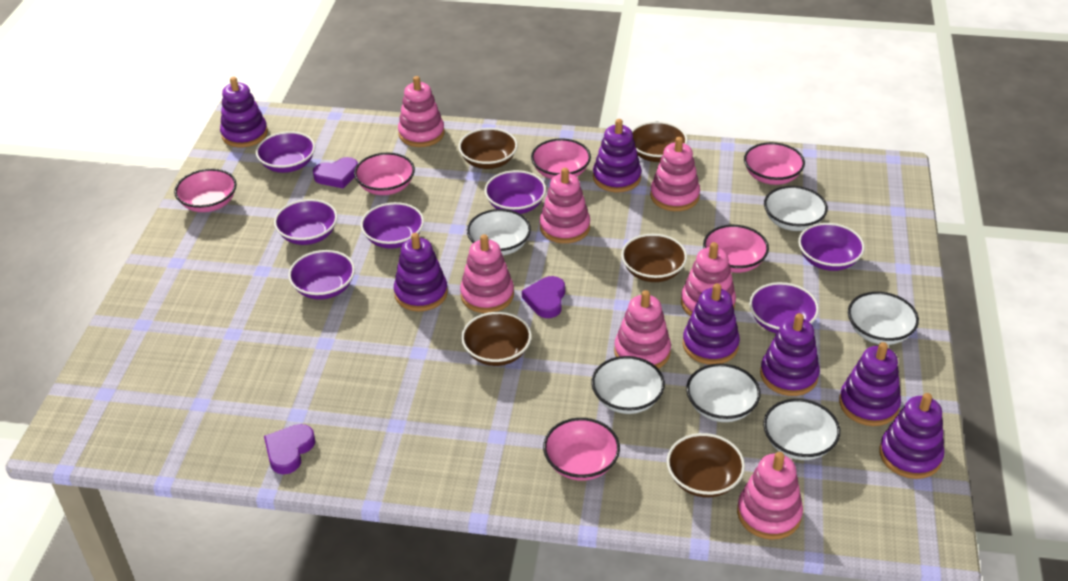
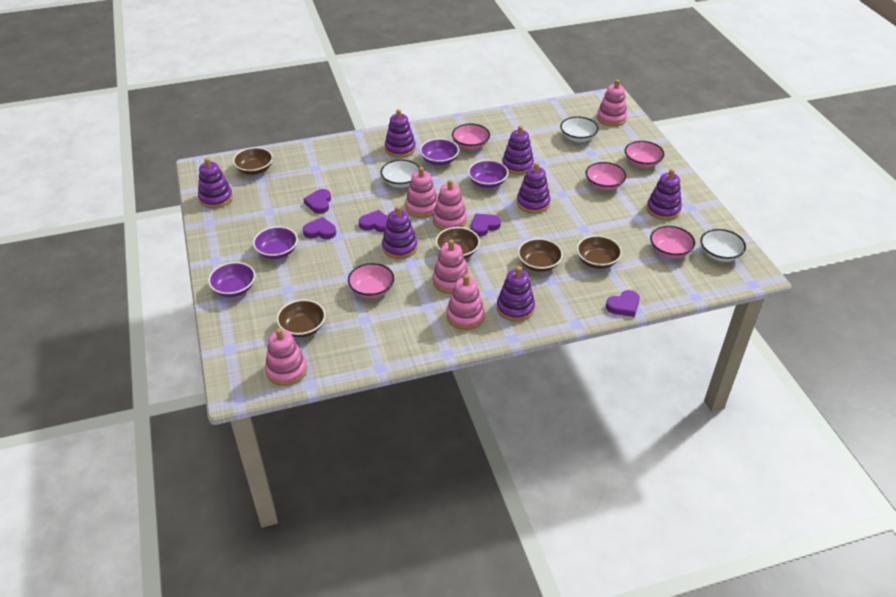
pink bowl: 6 -> 5
pink stacking toy: 7 -> 6
purple bowl: 7 -> 4
purple heart: 3 -> 5
white bowl: 6 -> 3

